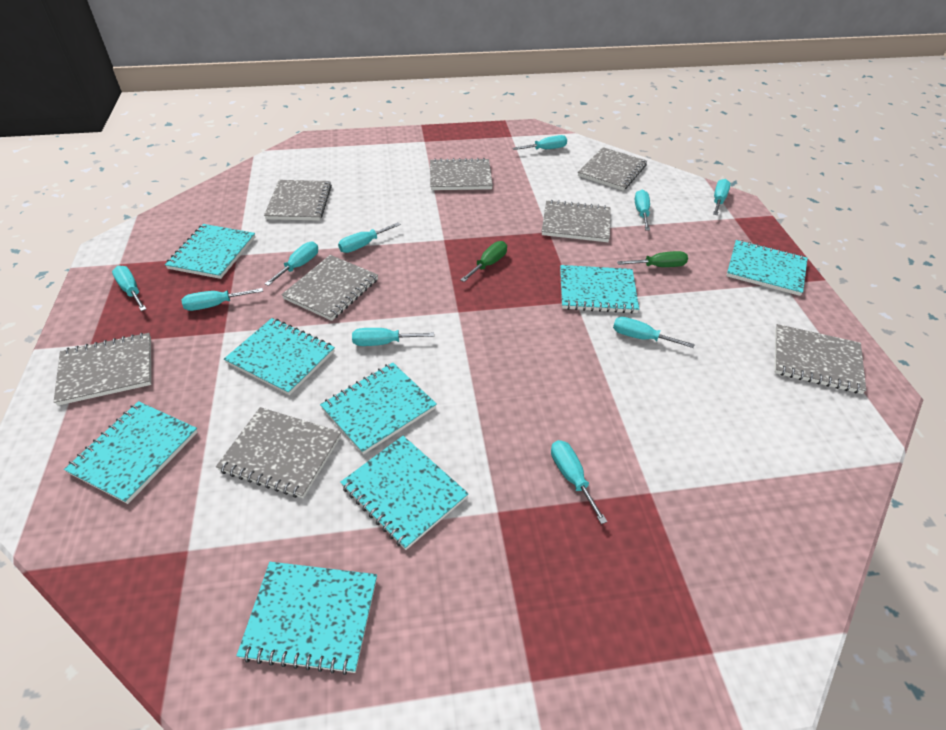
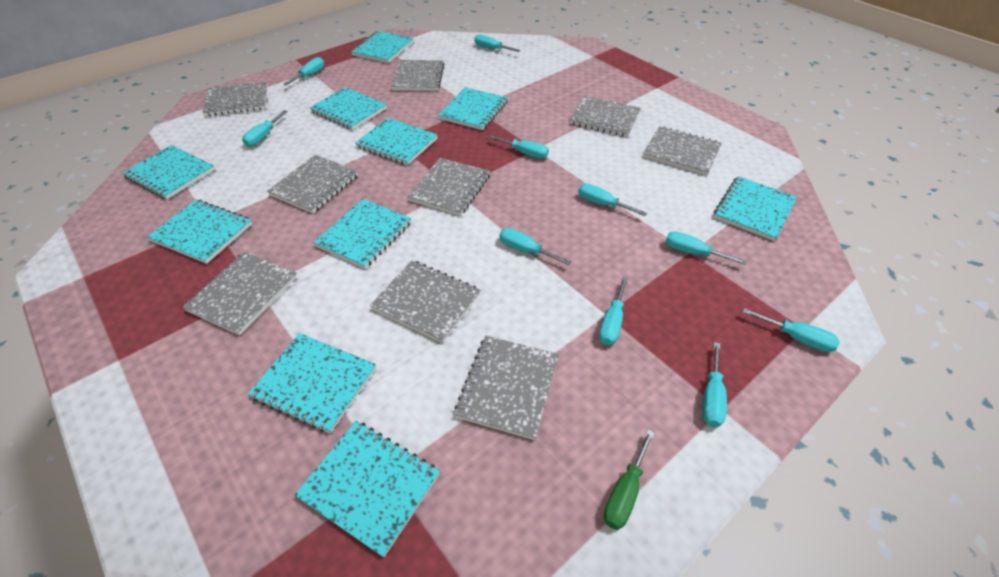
green screwdriver: 2 -> 1
grey notebook: 8 -> 9
turquoise notebook: 8 -> 10

